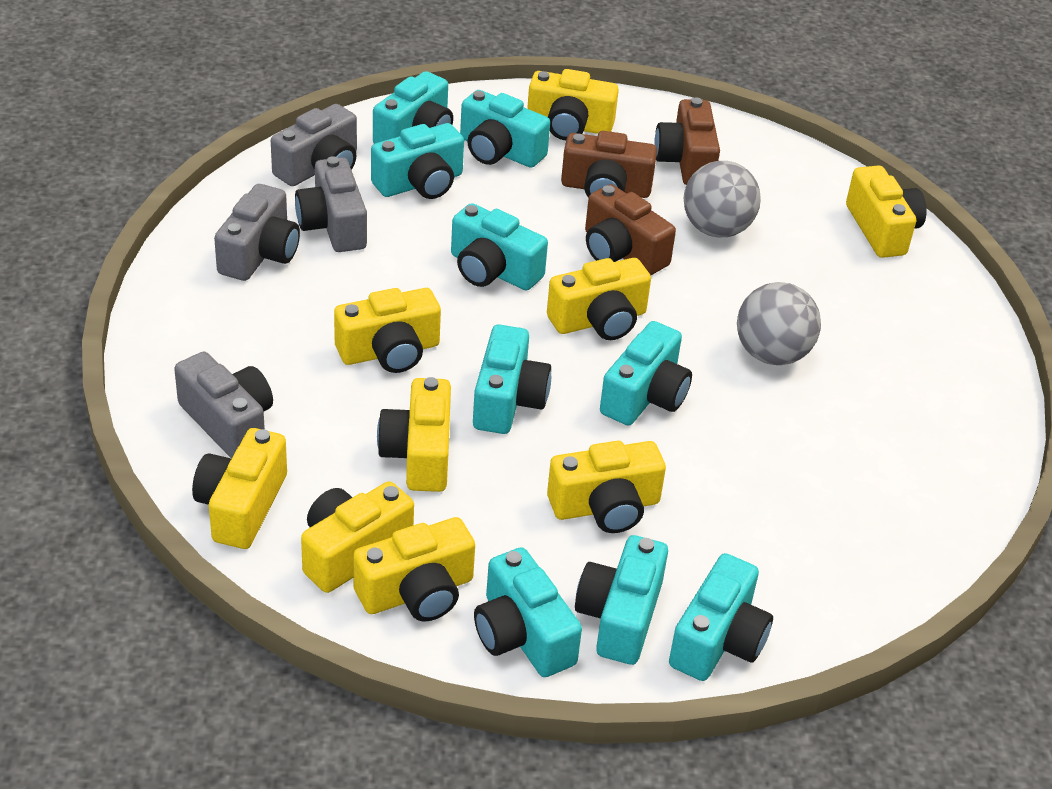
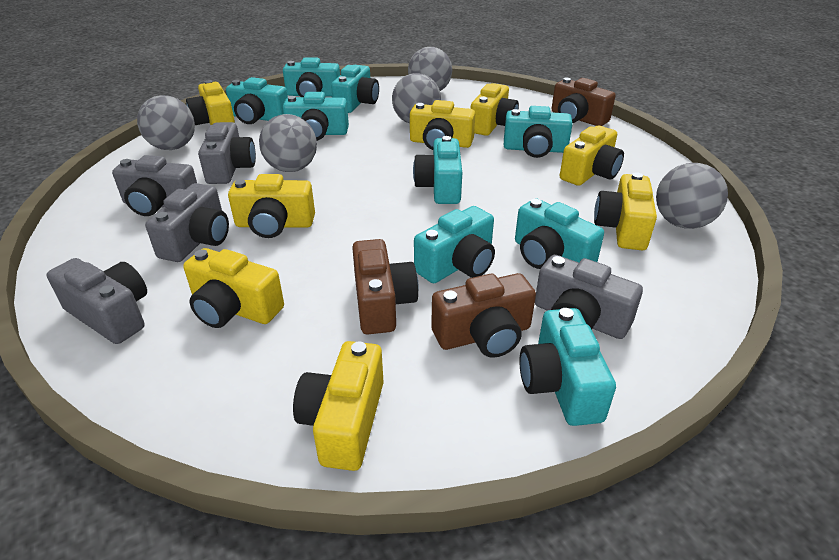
grey ball: 2 -> 5
grey camera: 4 -> 5
yellow camera: 9 -> 8

